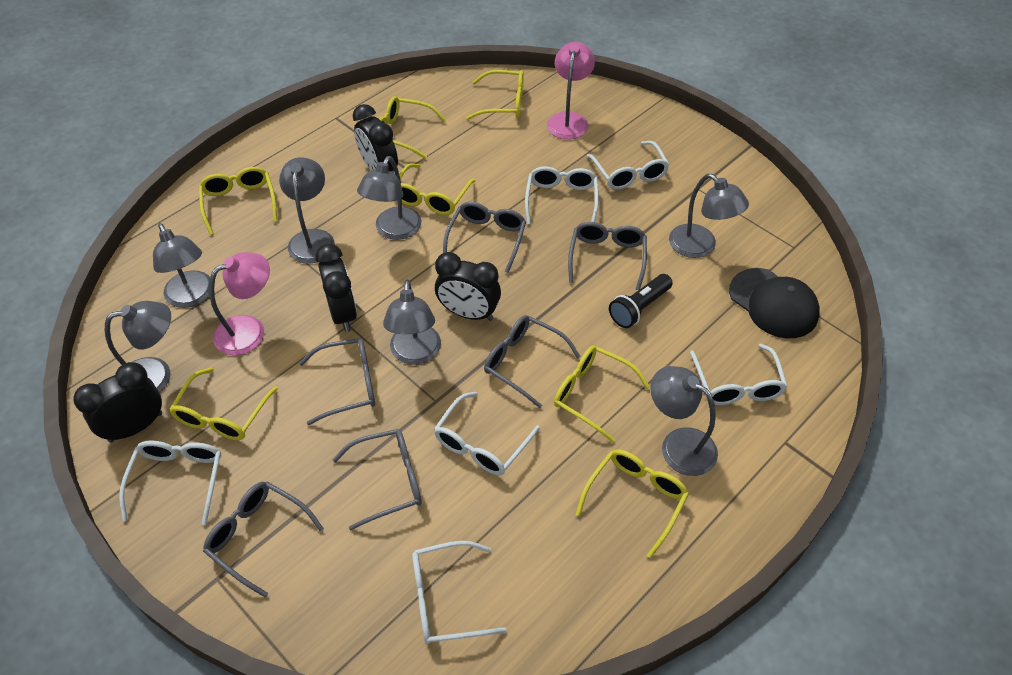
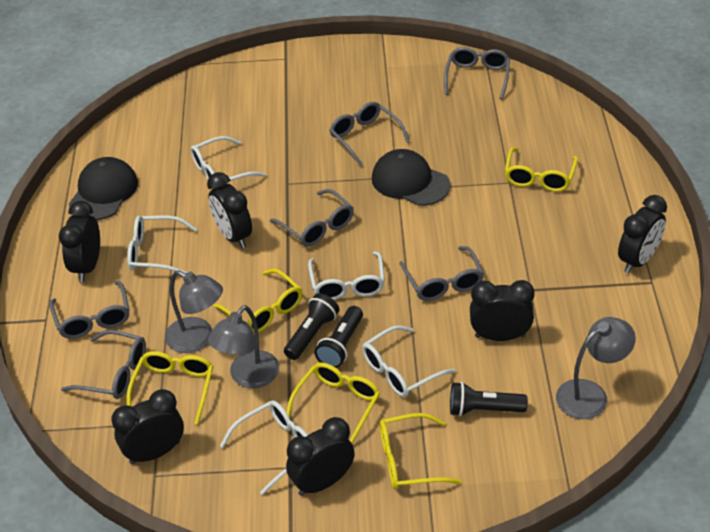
black cap: 1 -> 2
black clock: 4 -> 6
black flashlight: 1 -> 3
grey lamp: 7 -> 3
pink lamp: 2 -> 0
white glasses: 6 -> 5
yellow glasses: 7 -> 5

